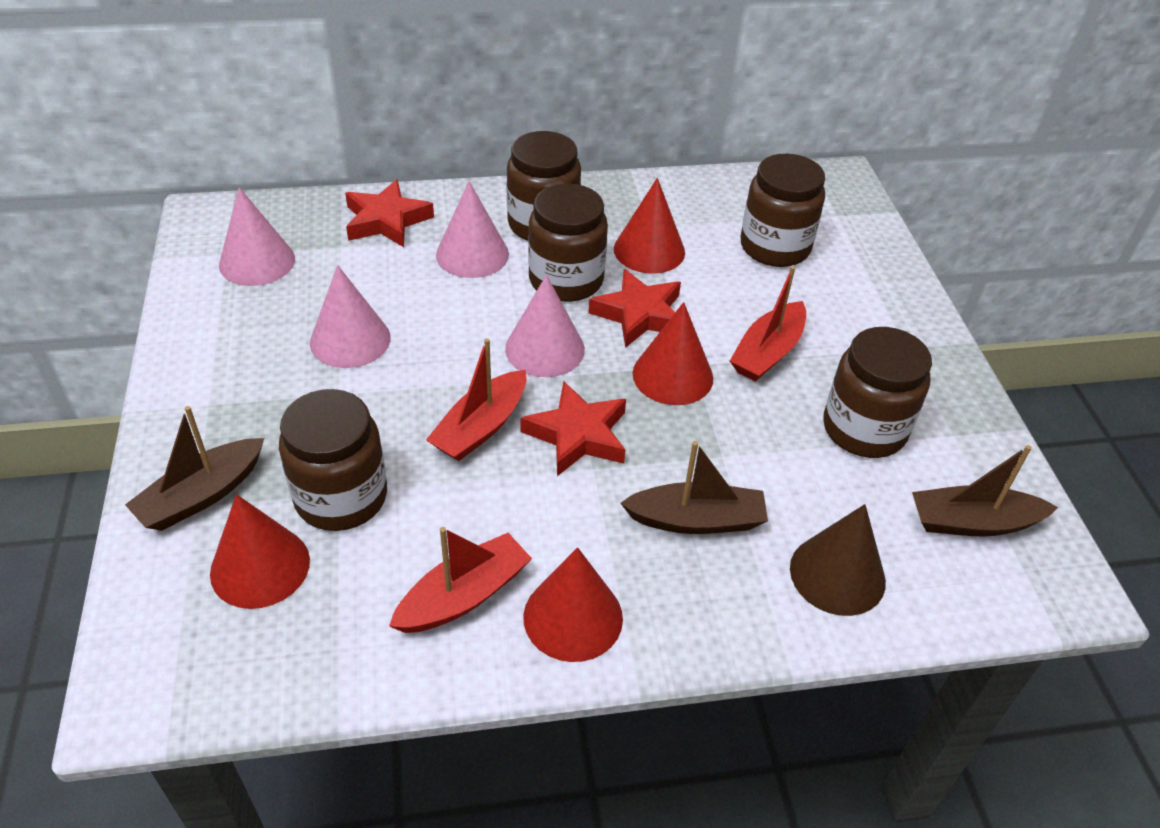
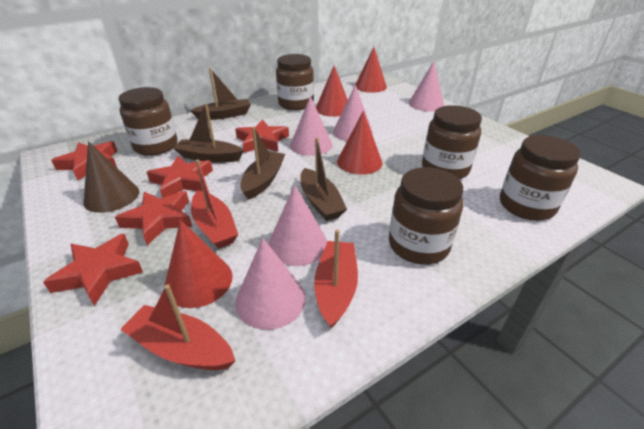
brown boat: 3 -> 4
pink cone: 4 -> 5
red star: 3 -> 5

